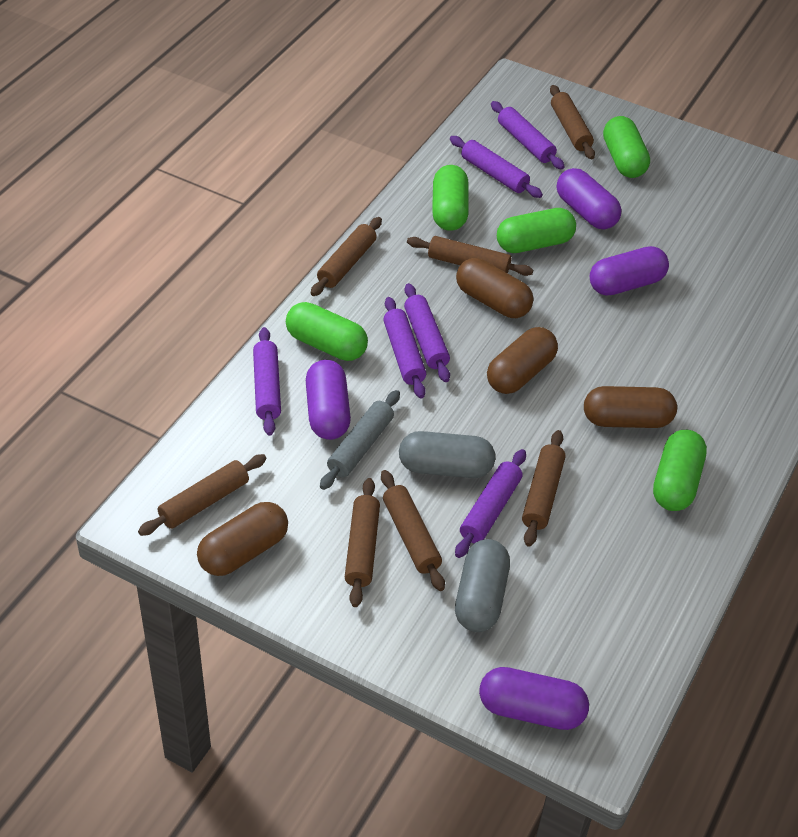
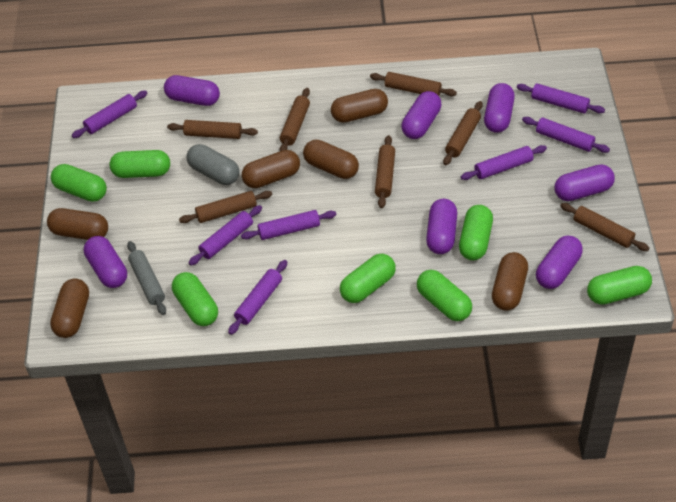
brown capsule: 4 -> 6
green capsule: 5 -> 7
grey capsule: 2 -> 1
purple capsule: 4 -> 7
purple rolling pin: 6 -> 7

